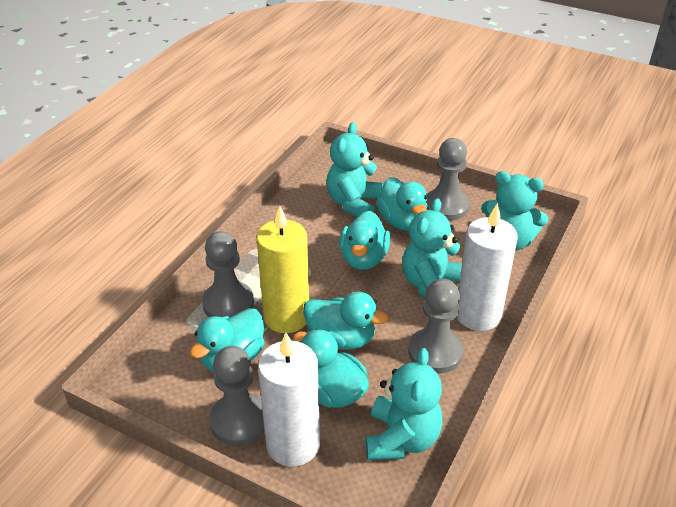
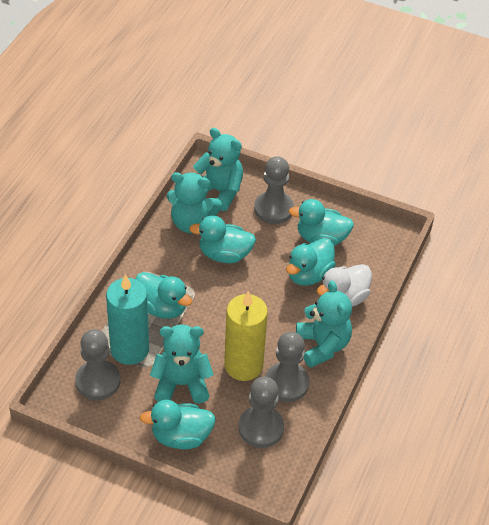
turquoise candle: 0 -> 1
white candle: 2 -> 0
white duck: 0 -> 1

